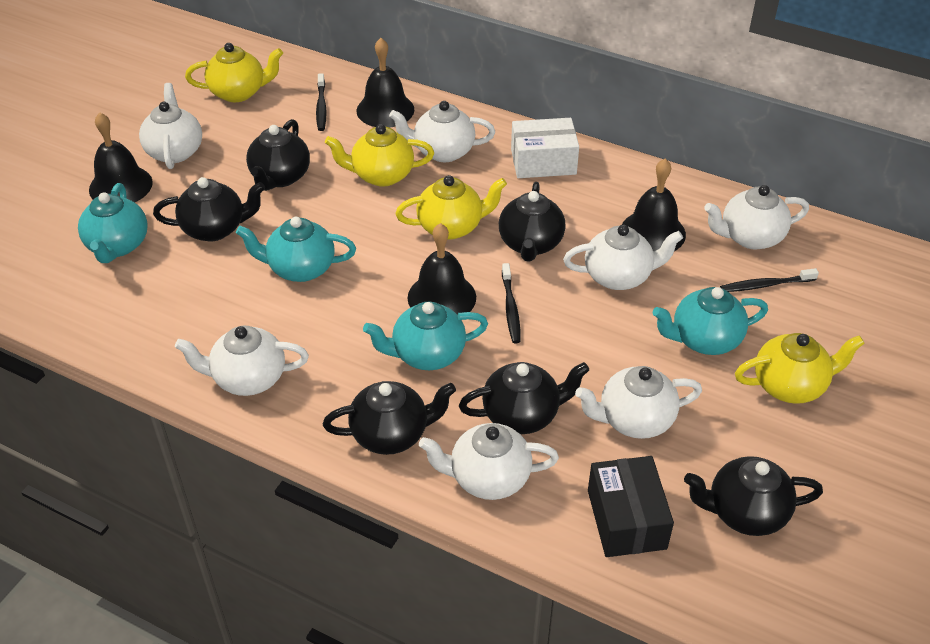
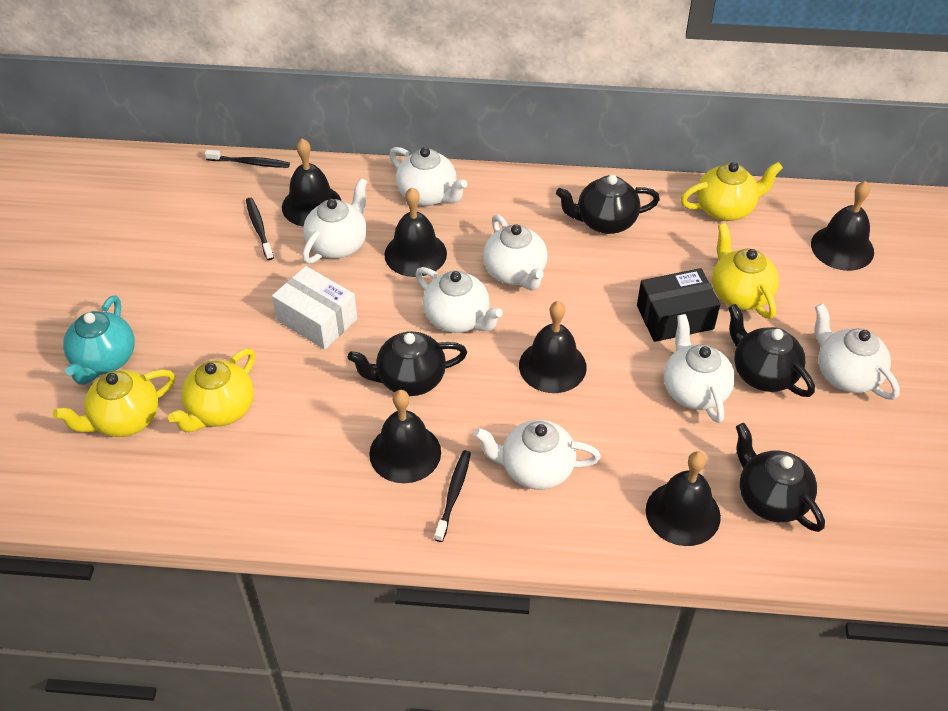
black bell: 4 -> 6
black teapot: 6 -> 4
turquoise teapot: 4 -> 1

